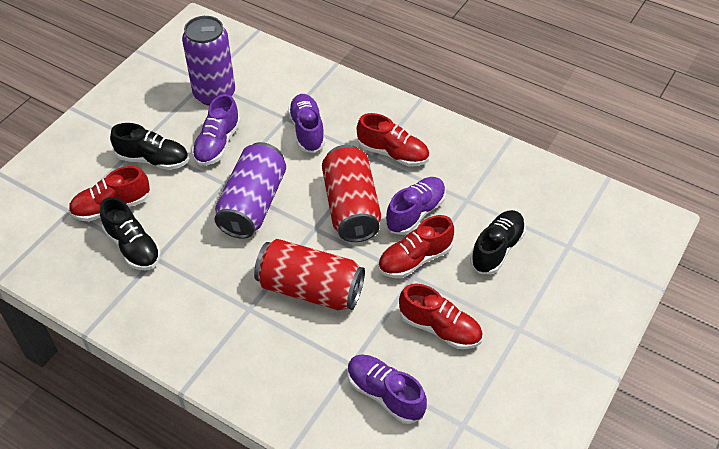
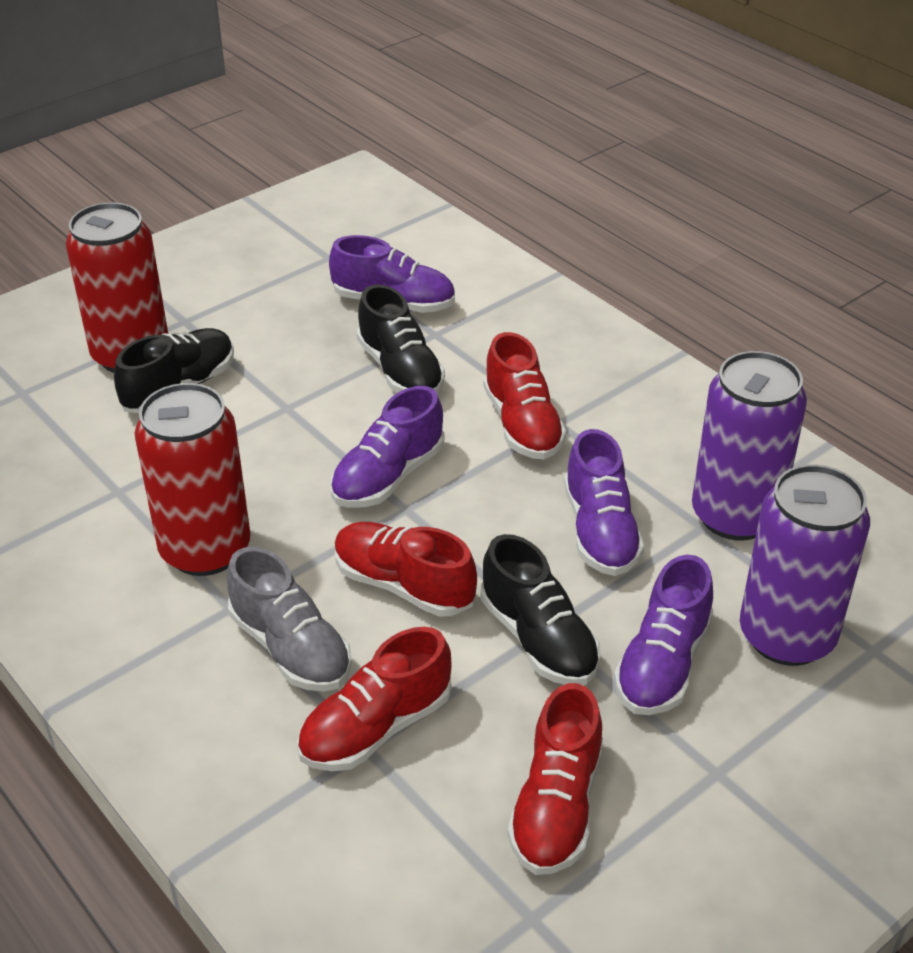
grey shoe: 0 -> 1

